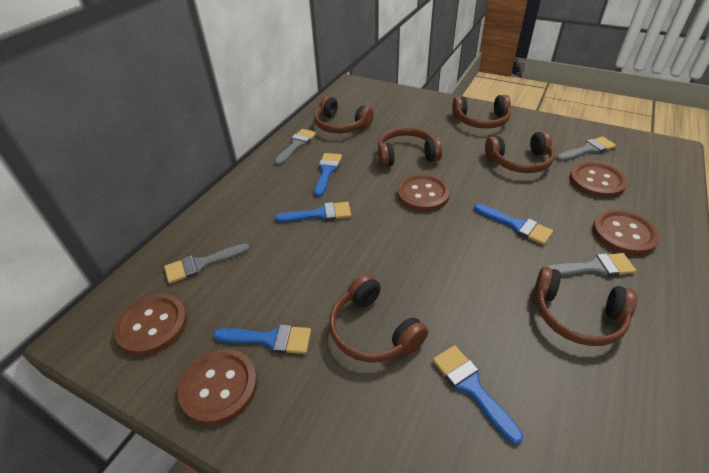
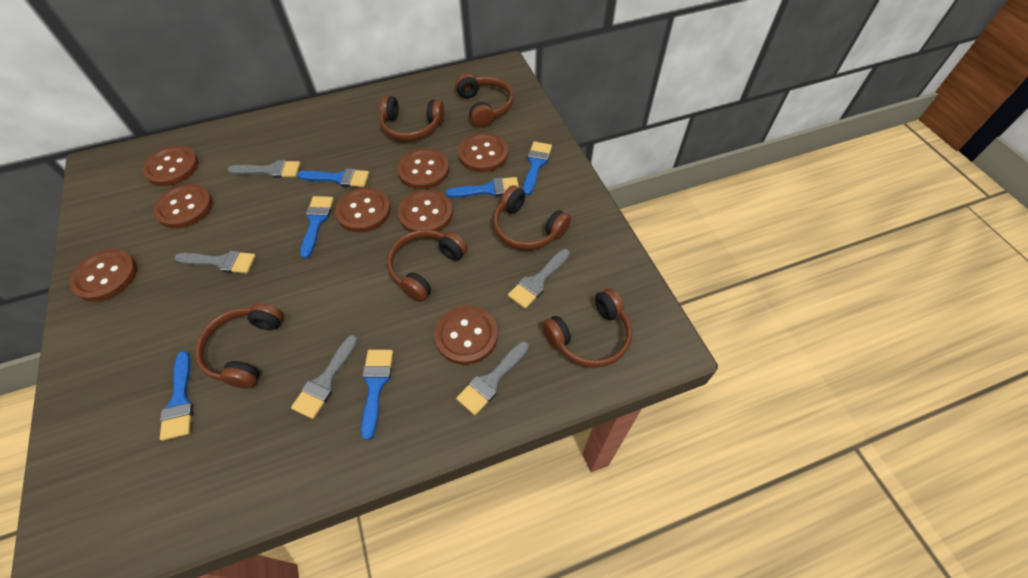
blue brush: 5 -> 6
brown button: 5 -> 8
grey brush: 4 -> 5

